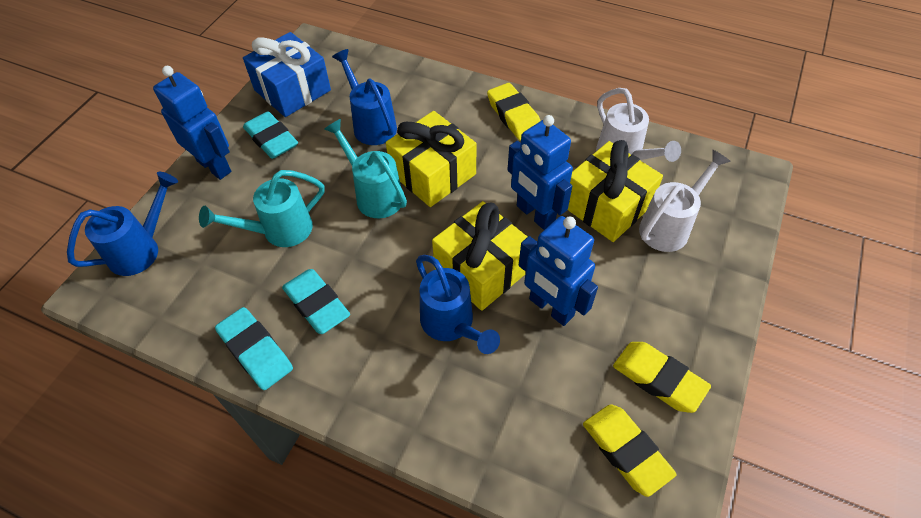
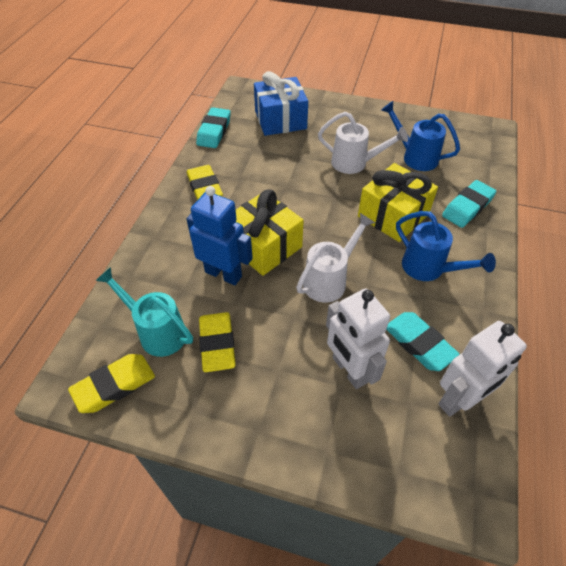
blue robot: 3 -> 1
blue watering can: 3 -> 2
turquoise watering can: 2 -> 1
white robot: 0 -> 2
yellow gift: 3 -> 2

